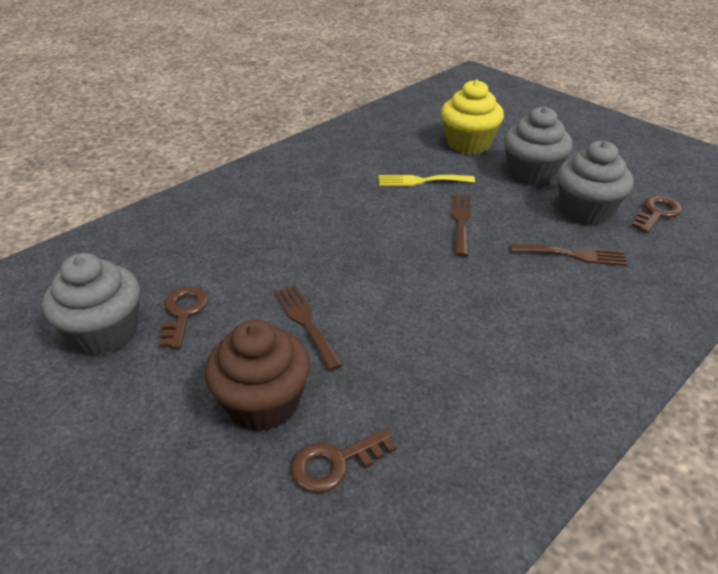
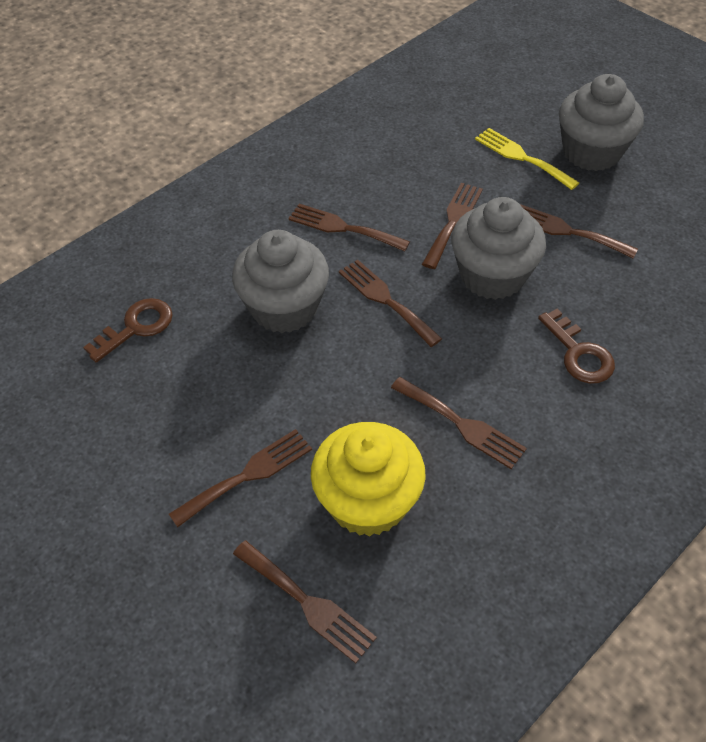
brown cupcake: 1 -> 0
brown fork: 3 -> 7
brown key: 3 -> 2

